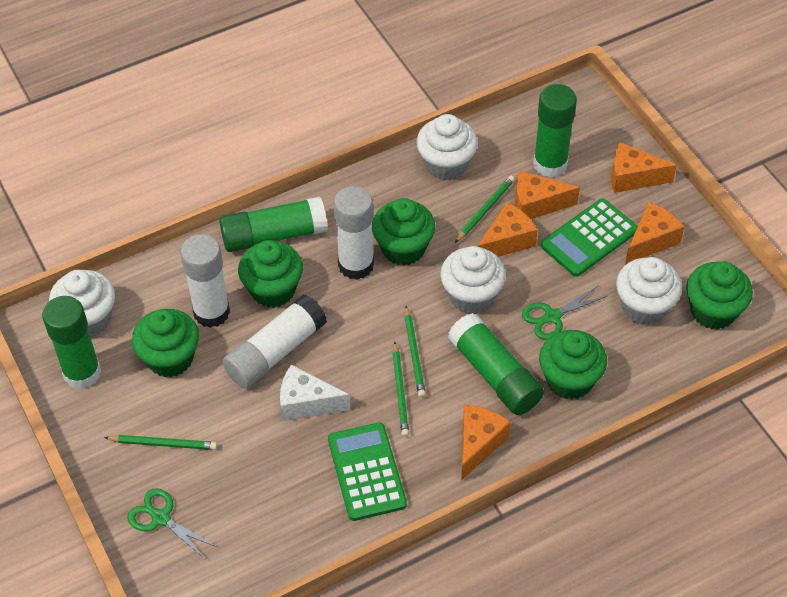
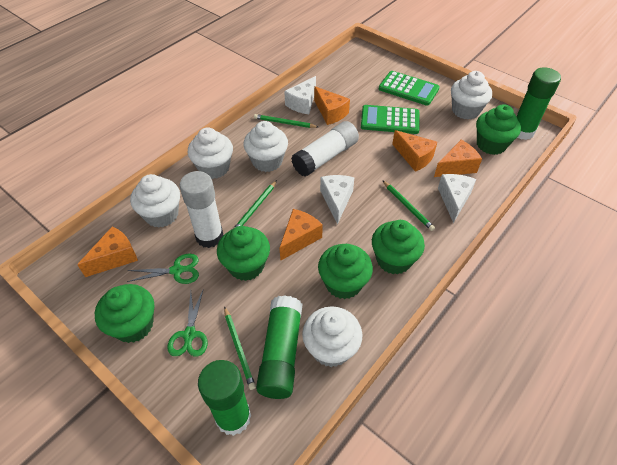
green glue stick: 4 -> 3
white cheese: 1 -> 3
white cupcake: 4 -> 5
white glue stick: 3 -> 2

